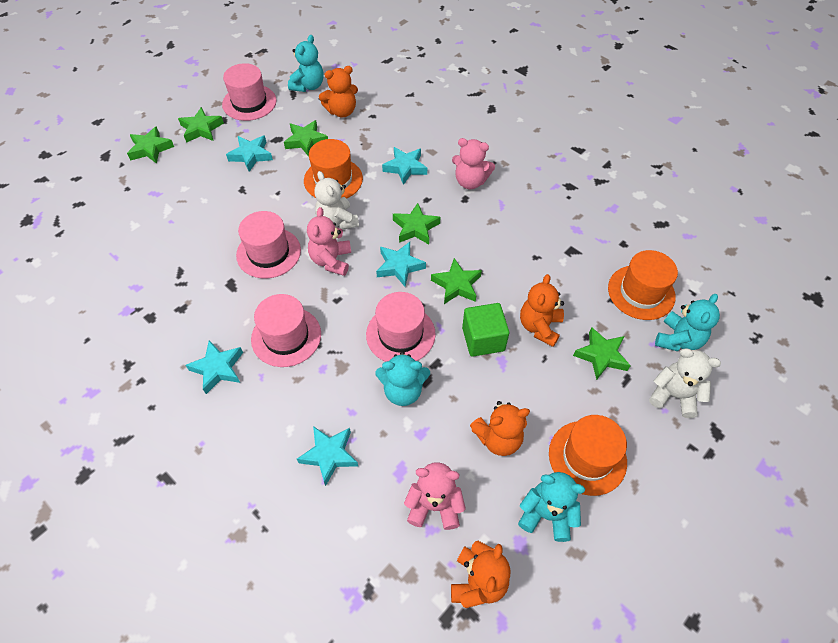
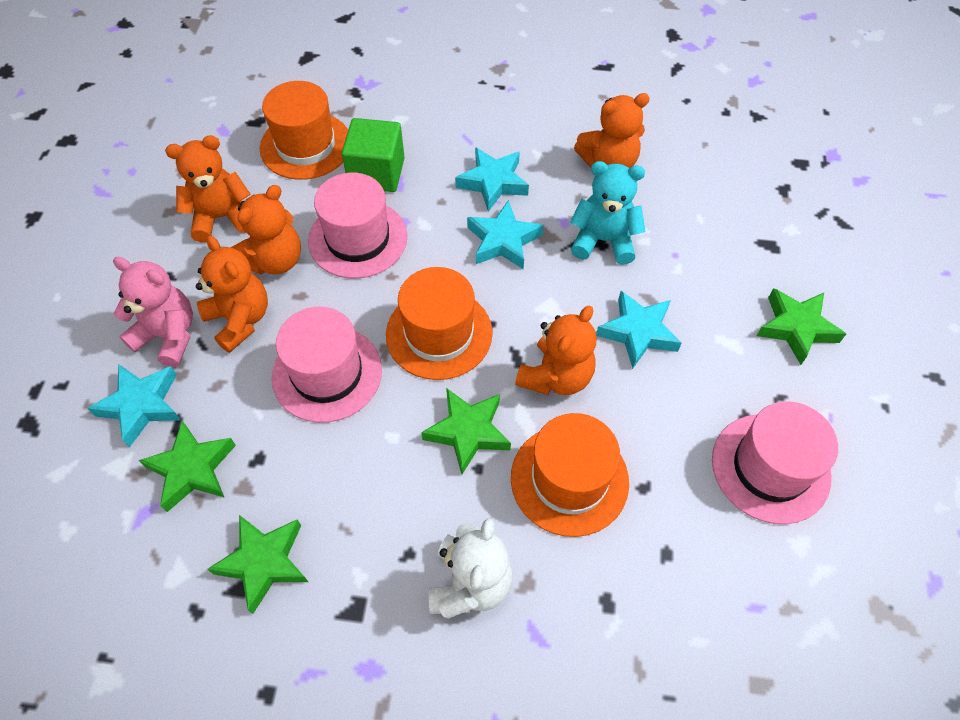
green star: 6 -> 4
orange teddy bear: 4 -> 5
pink hat: 4 -> 3
pink teddy bear: 3 -> 1
turquoise star: 5 -> 4
turquoise teddy bear: 4 -> 1
white teddy bear: 2 -> 1

